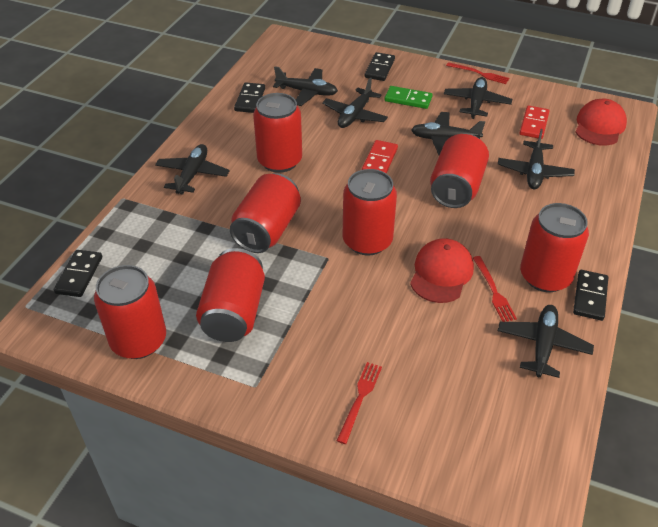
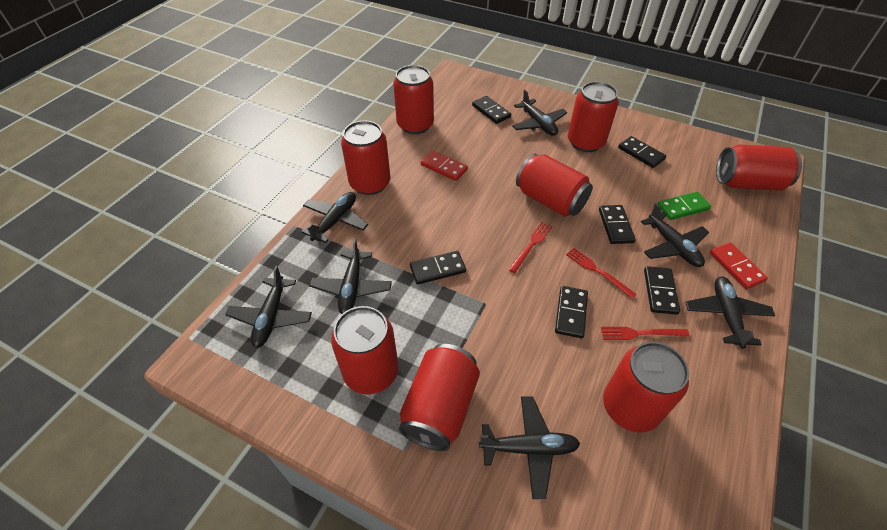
black domino: 4 -> 6
red can: 7 -> 8
red cap: 2 -> 0

